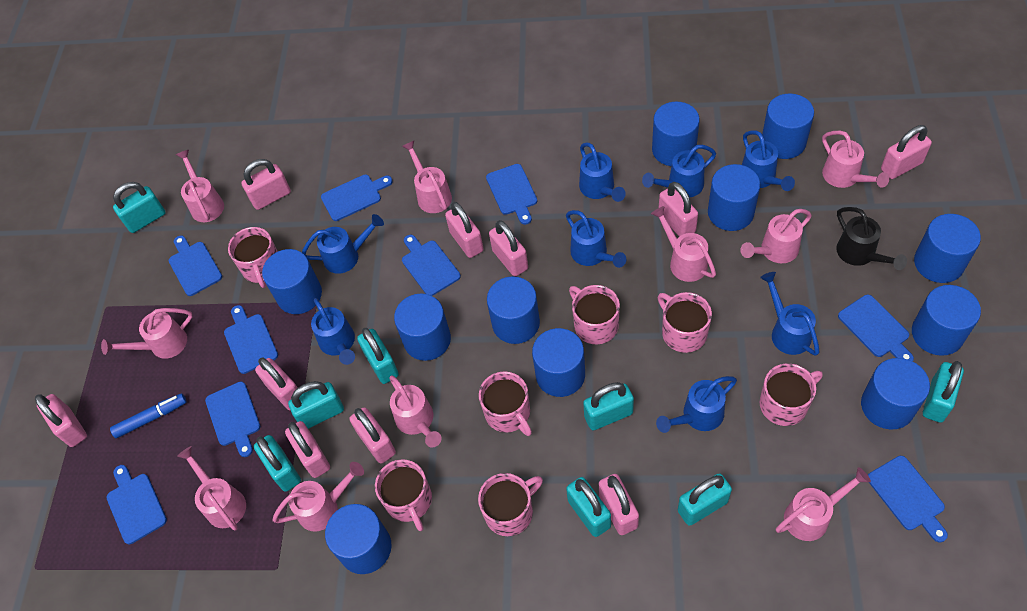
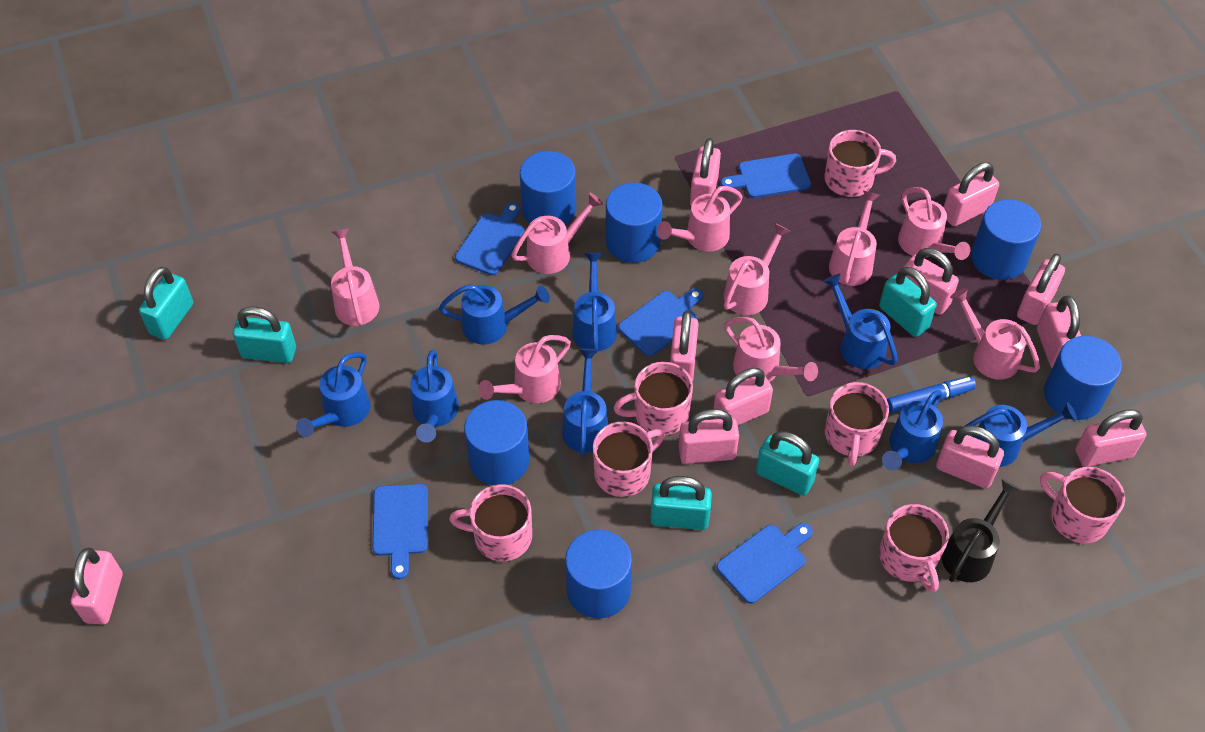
blue cutting board: 9 -> 5
blue cylinder: 11 -> 6
pink padlock: 10 -> 11
pink watering can: 10 -> 9
turquoise padlock: 8 -> 5

